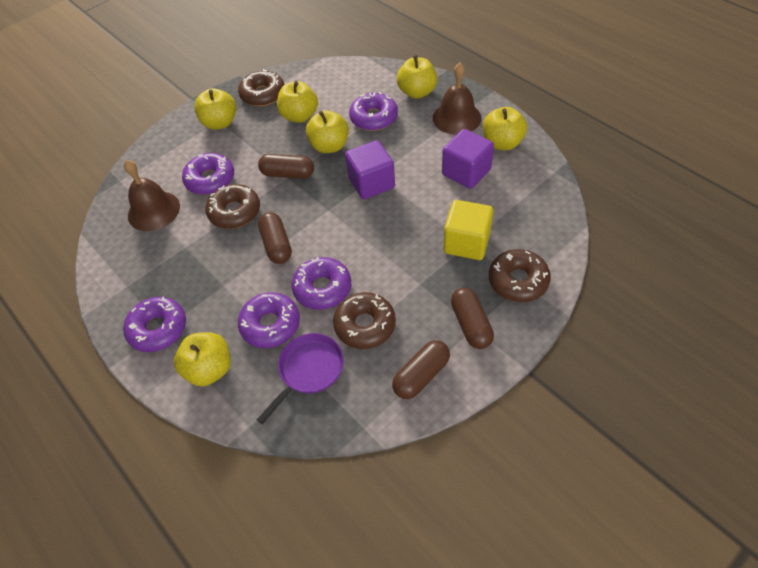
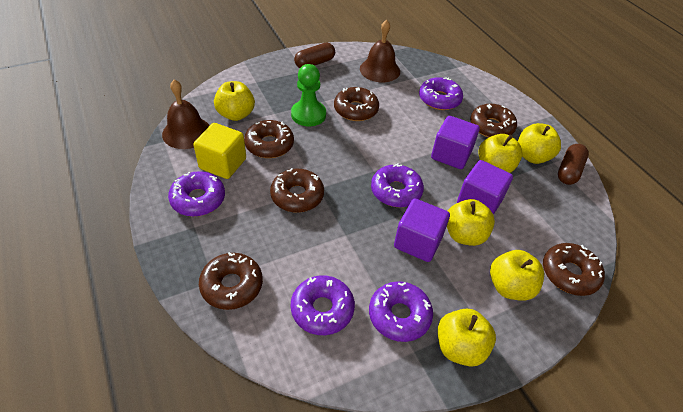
brown capsule: 4 -> 2
brown donut: 4 -> 6
green pawn: 0 -> 1
purple cube: 2 -> 3
purple pan: 1 -> 0

